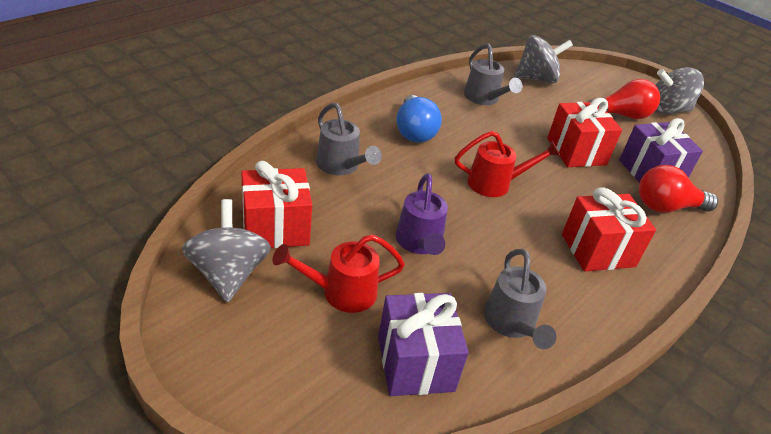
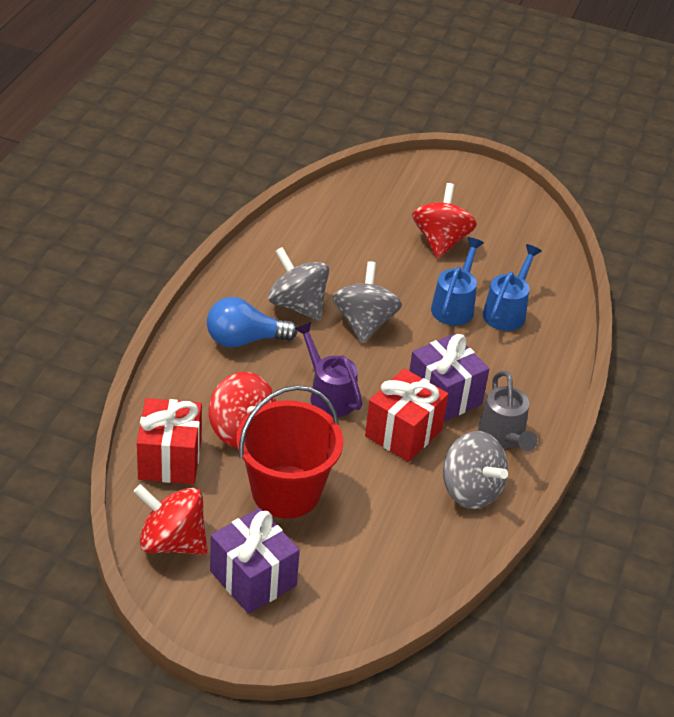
blue watering can: 0 -> 2
grey watering can: 3 -> 1
red bucket: 0 -> 1
red gift: 3 -> 2
red light bulb: 2 -> 0
red spinning top: 0 -> 3
red watering can: 2 -> 0

